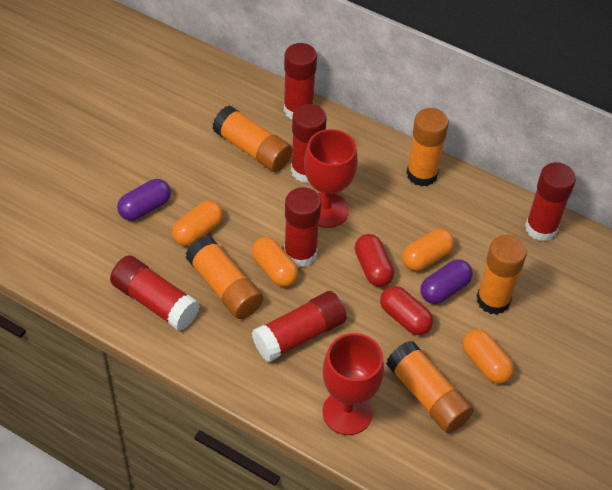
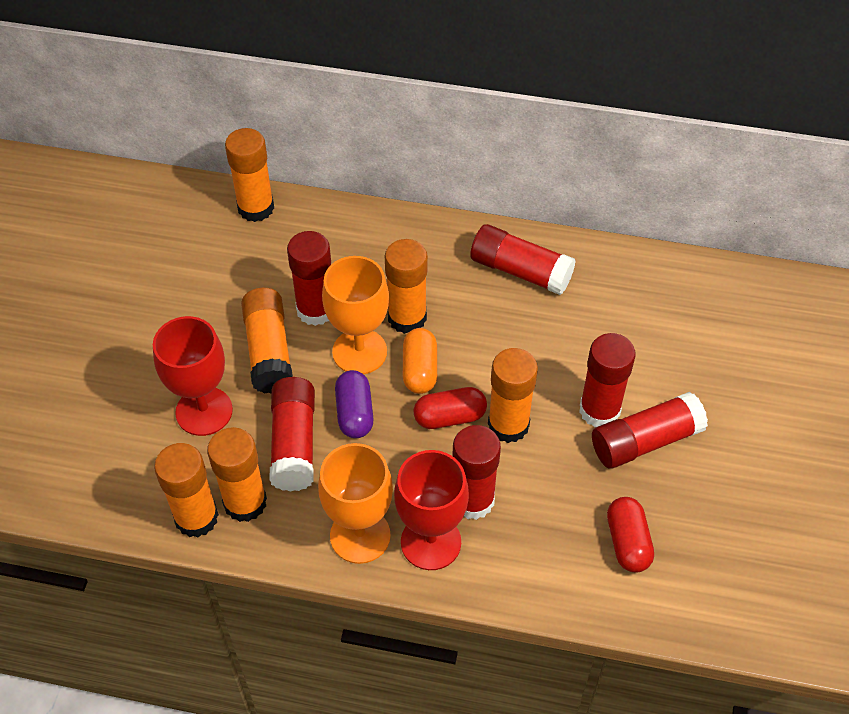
orange capsule: 4 -> 1
orange glue stick: 5 -> 6
orange goblet: 0 -> 2
purple capsule: 2 -> 1

